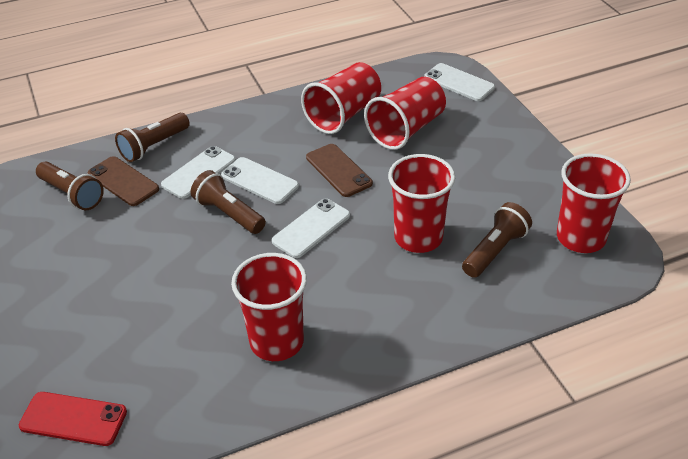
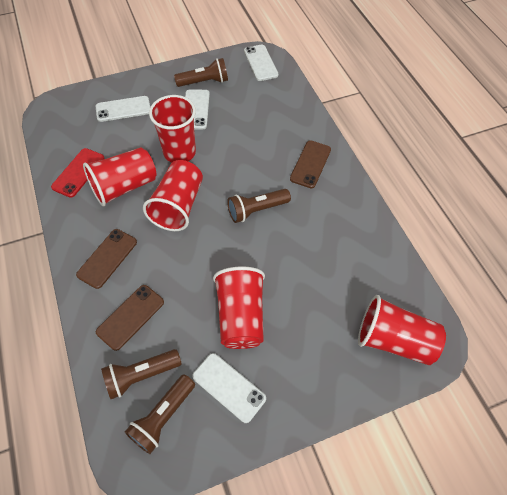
brown phone: 2 -> 3

